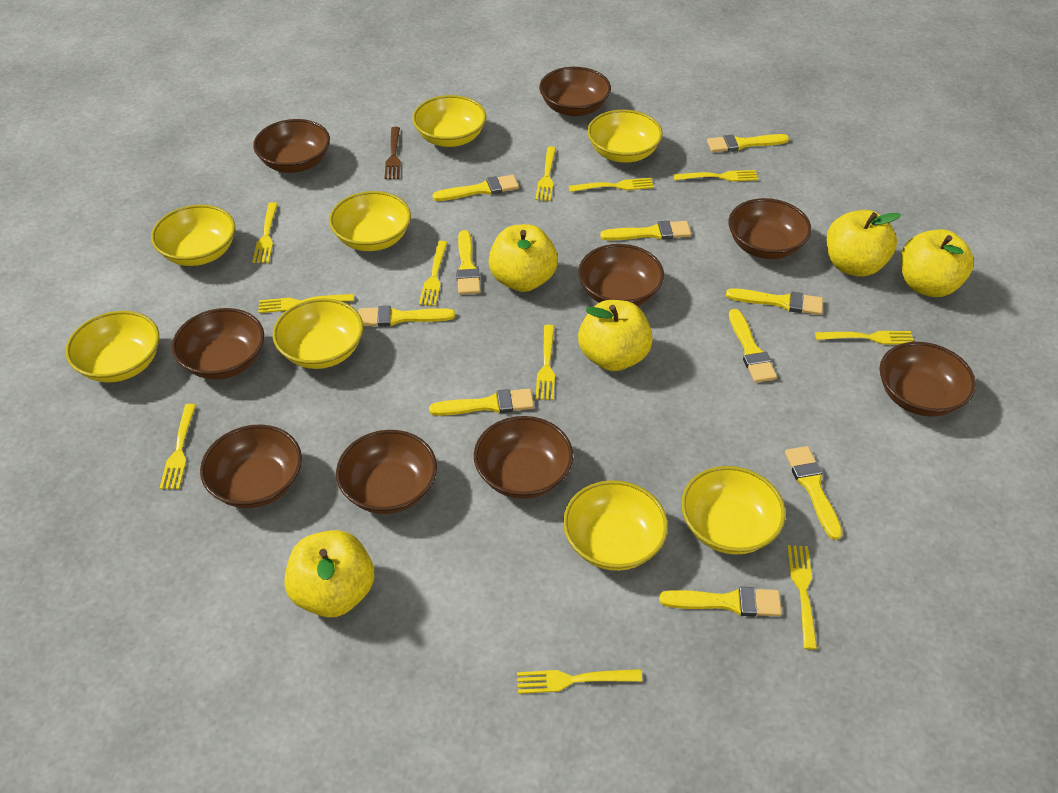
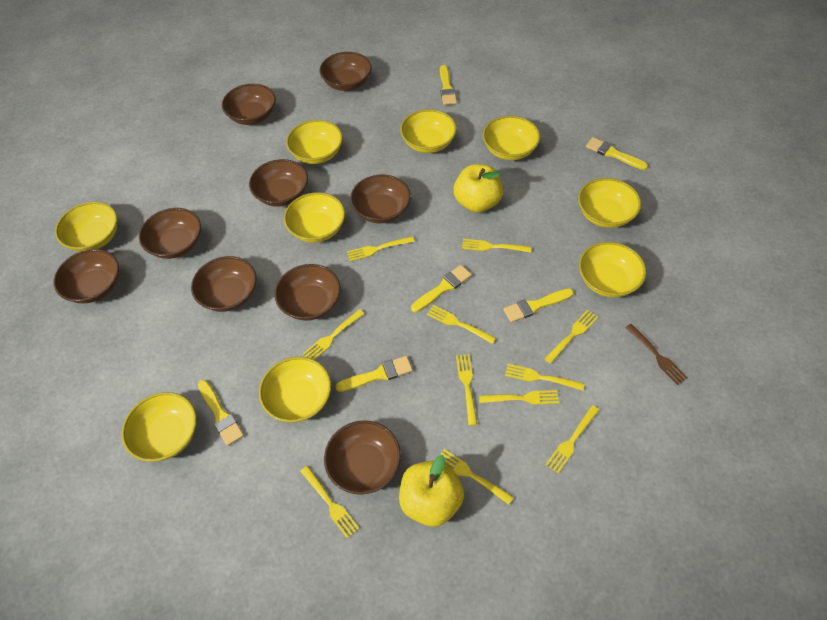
yellow apple: 5 -> 2
yellow bowl: 8 -> 9
yellow brush: 10 -> 6

